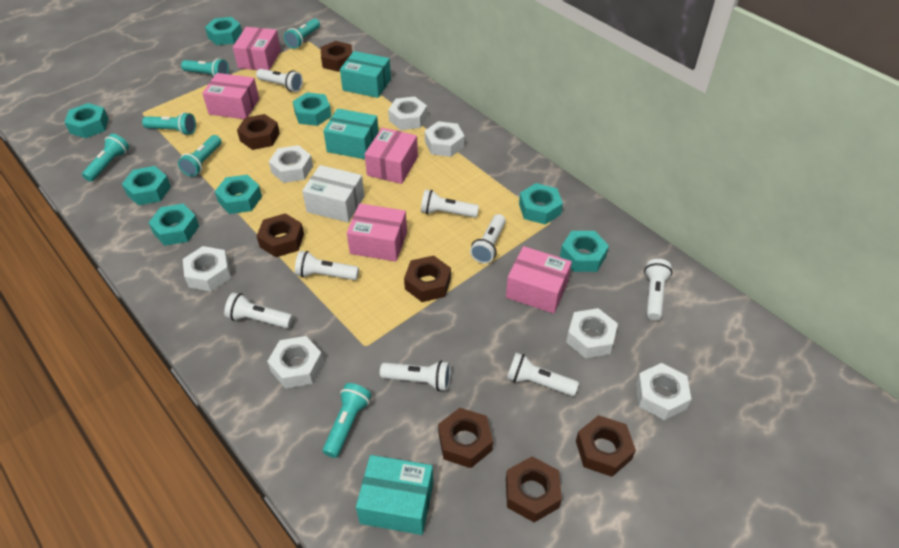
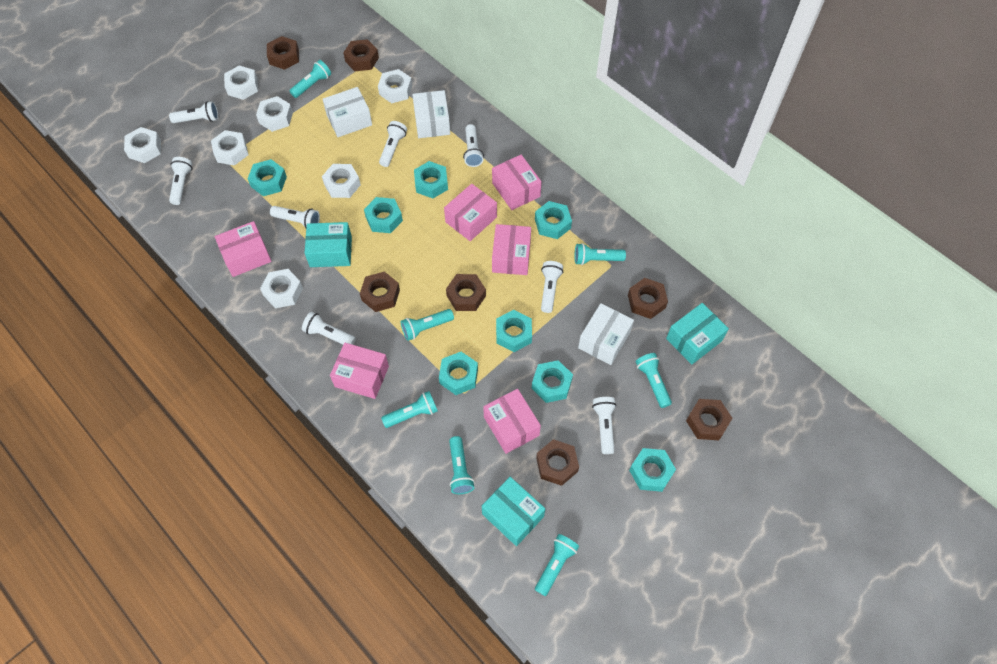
pink box: 5 -> 6
turquoise flashlight: 6 -> 7
white box: 1 -> 3

